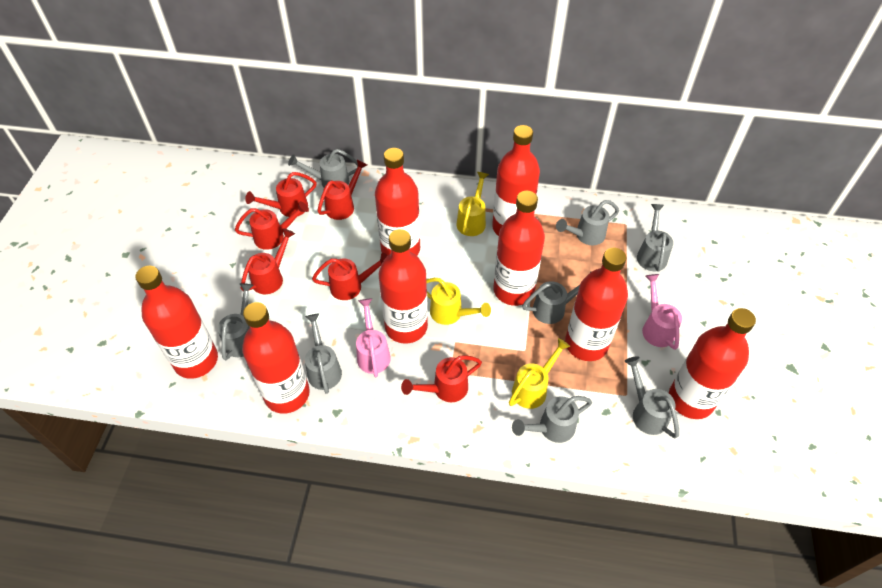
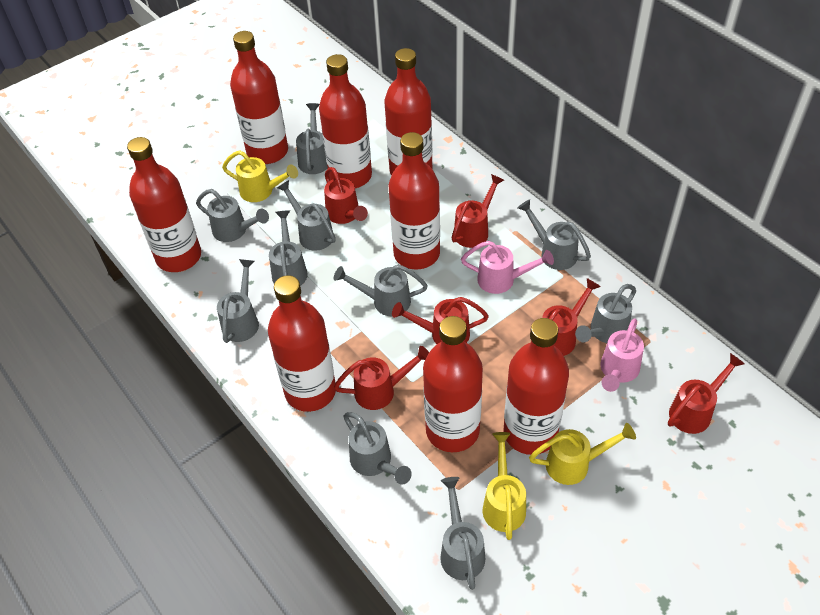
grey watering can: 8 -> 10

